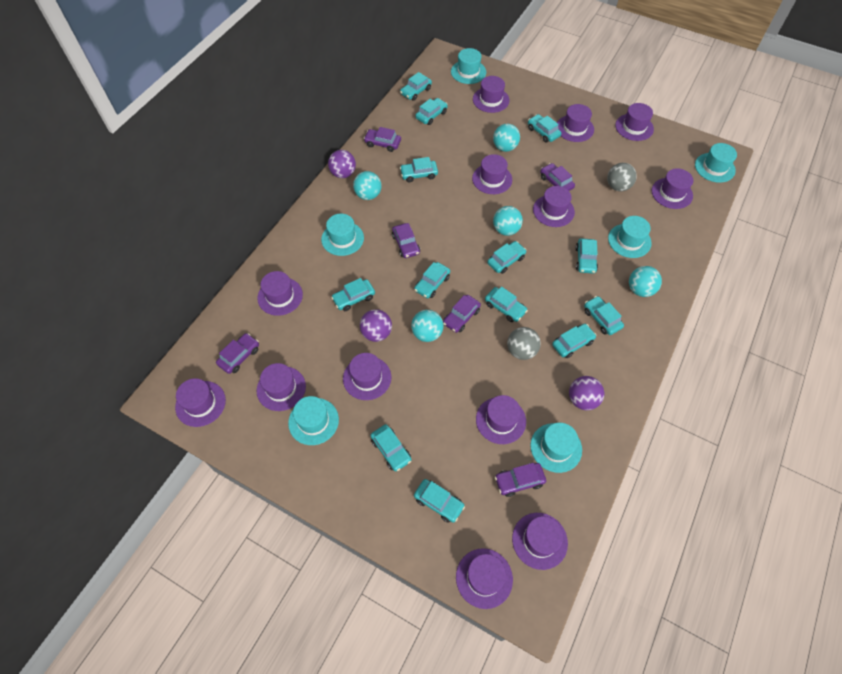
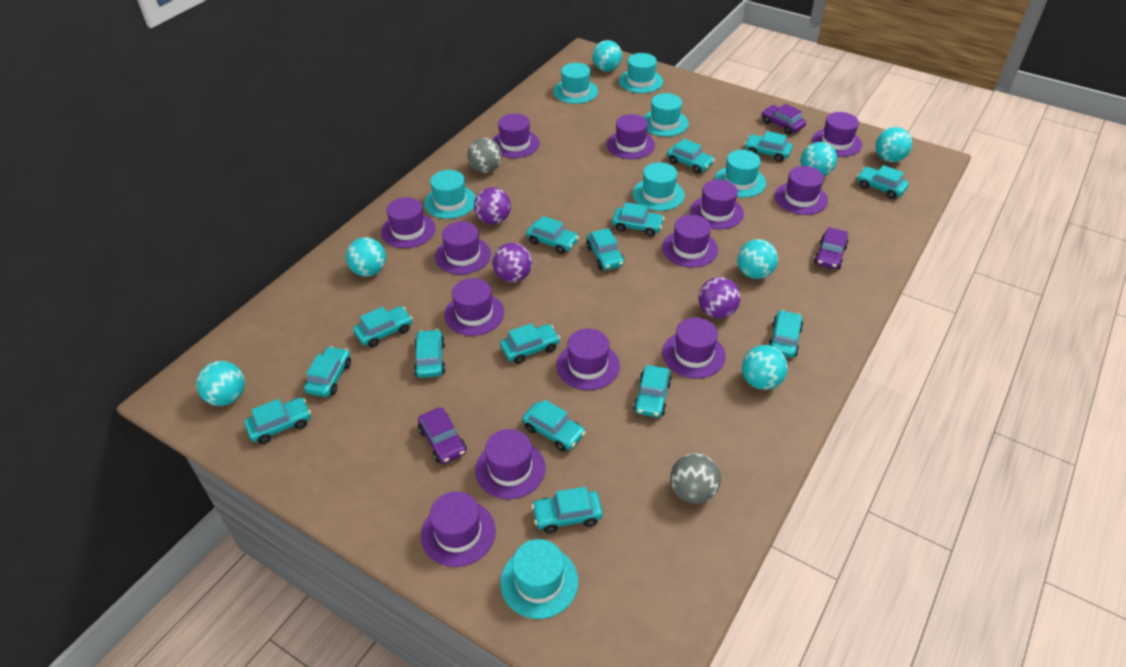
purple car: 6 -> 3
turquoise ball: 5 -> 7
turquoise car: 13 -> 15
turquoise hat: 6 -> 7

